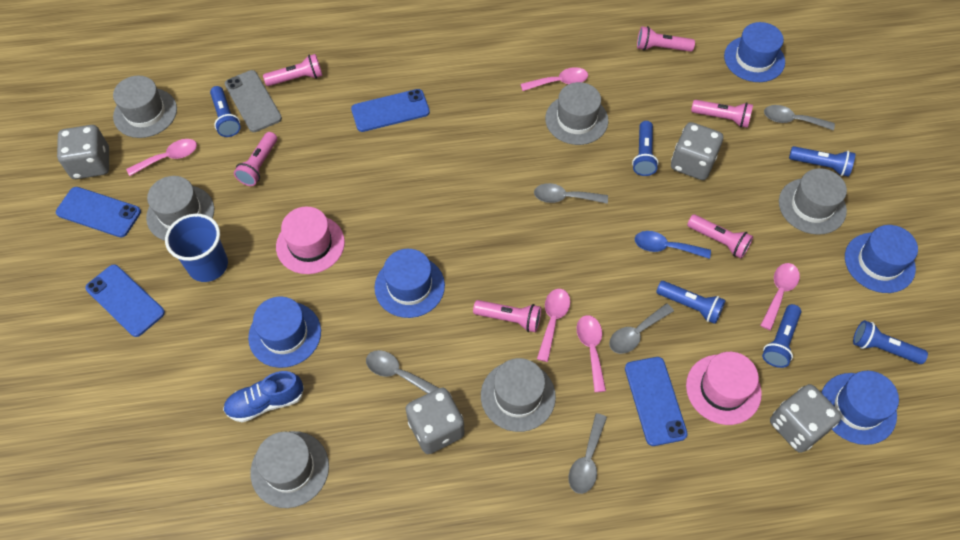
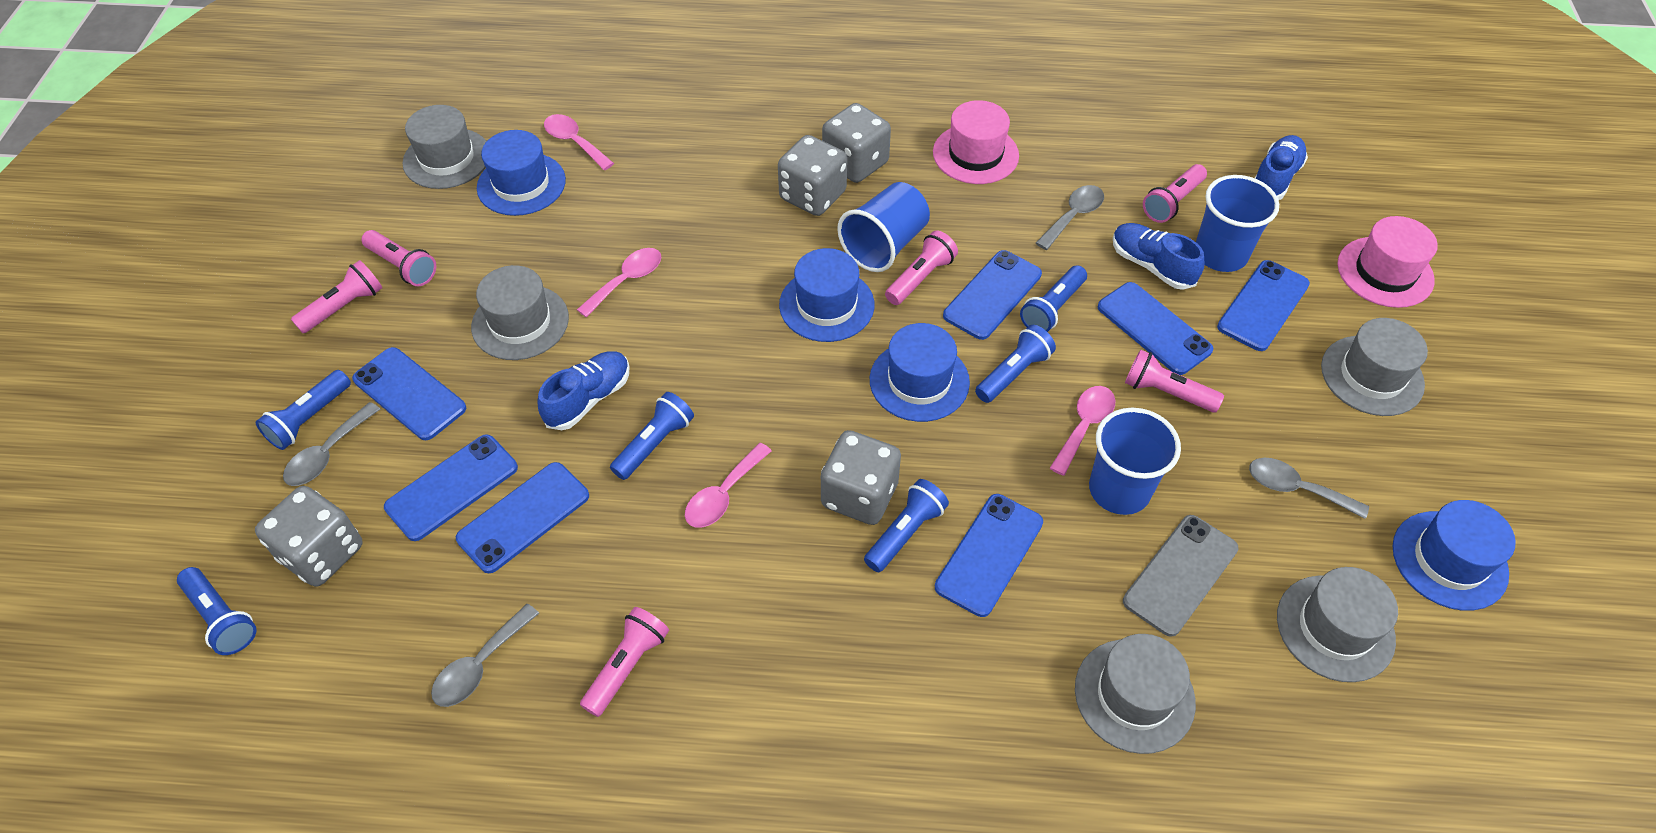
blue cup: 1 -> 3
blue hat: 5 -> 4
blue phone: 4 -> 7
blue shoe: 1 -> 3
blue spoon: 1 -> 0
grey hat: 6 -> 5
grey spoon: 5 -> 4
pink spoon: 5 -> 4

